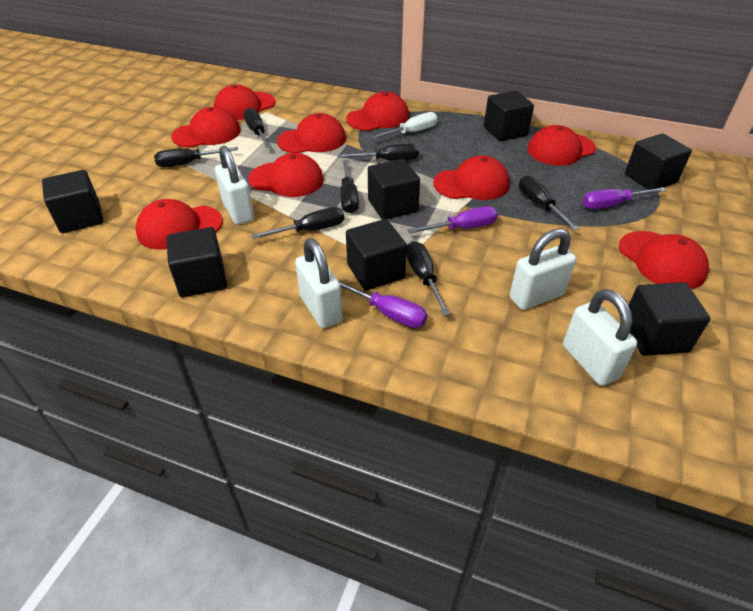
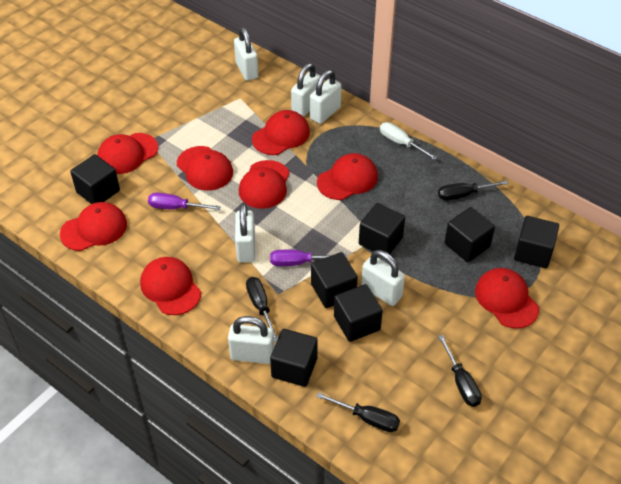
black screwdriver: 7 -> 4
purple screwdriver: 3 -> 2
red cap: 9 -> 8
white padlock: 4 -> 6

